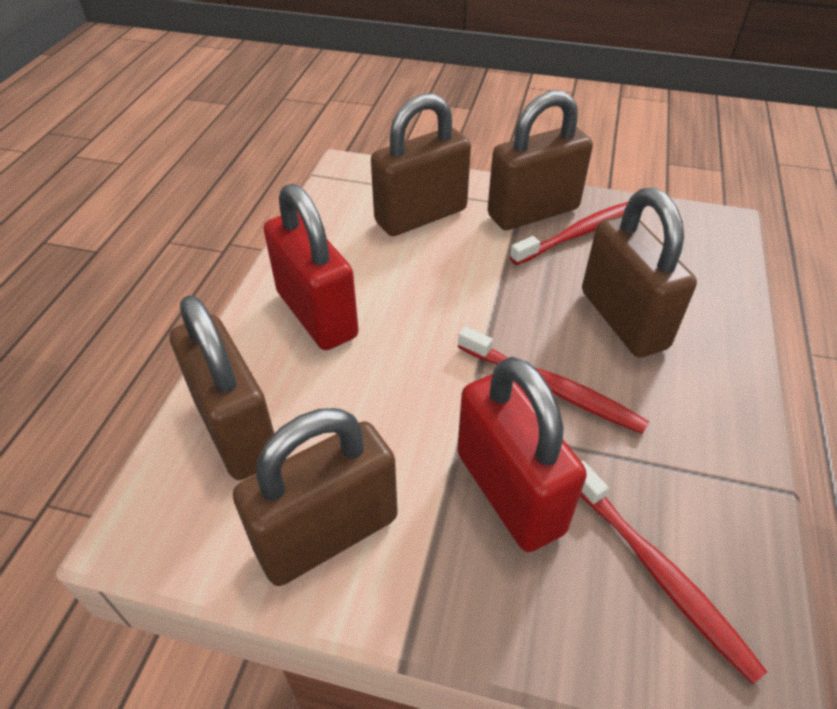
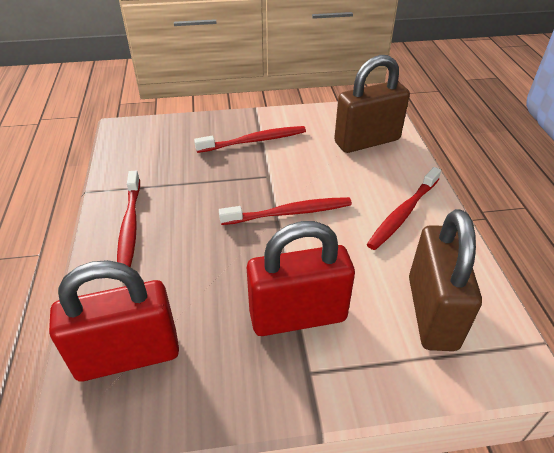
brown padlock: 5 -> 2
red toothbrush: 3 -> 4

